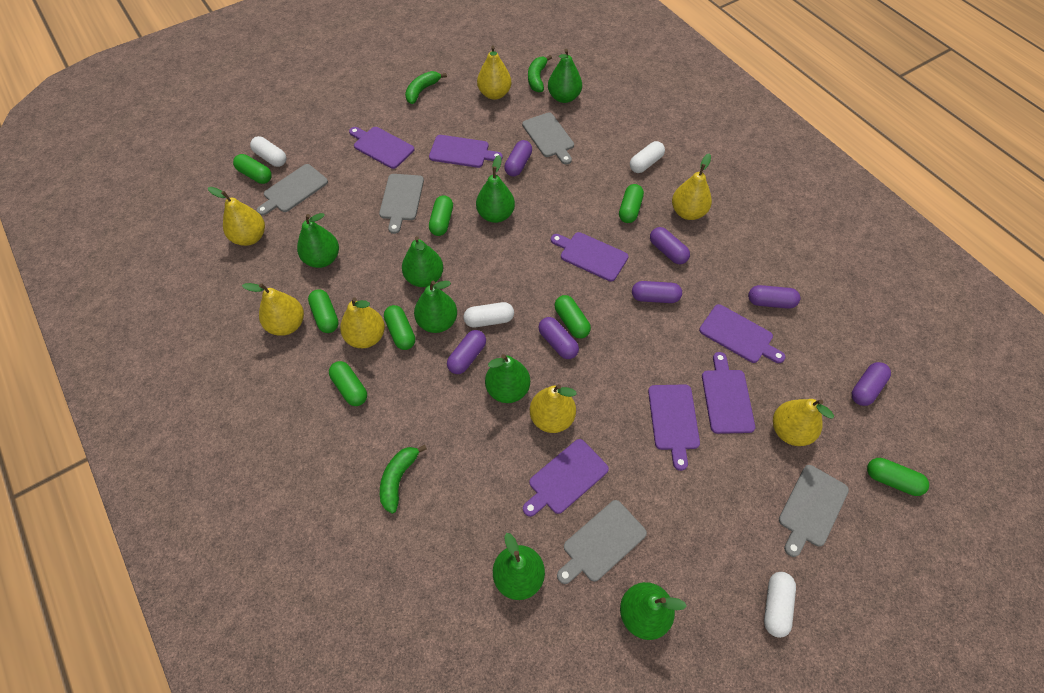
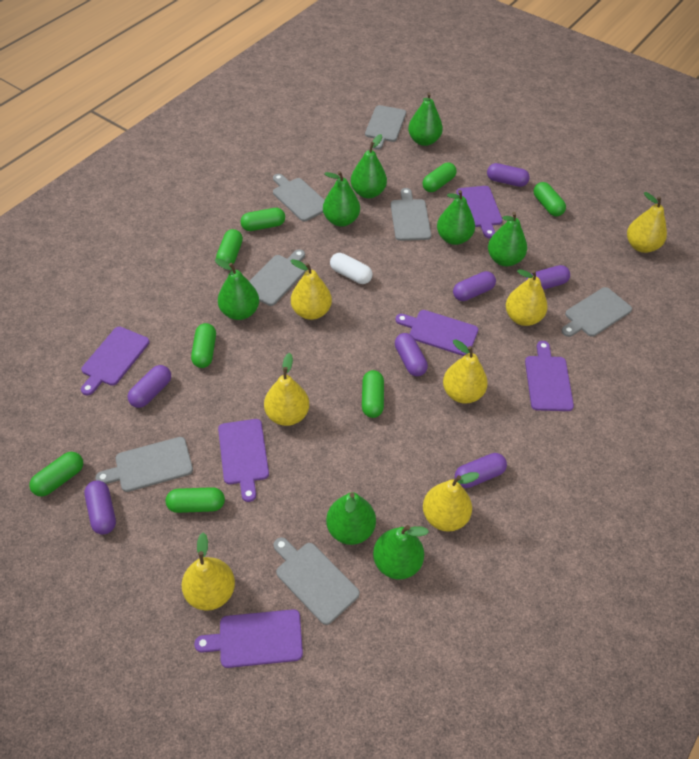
green banana: 3 -> 0
grey cutting board: 5 -> 7
purple cutting board: 7 -> 6
white capsule: 4 -> 1

